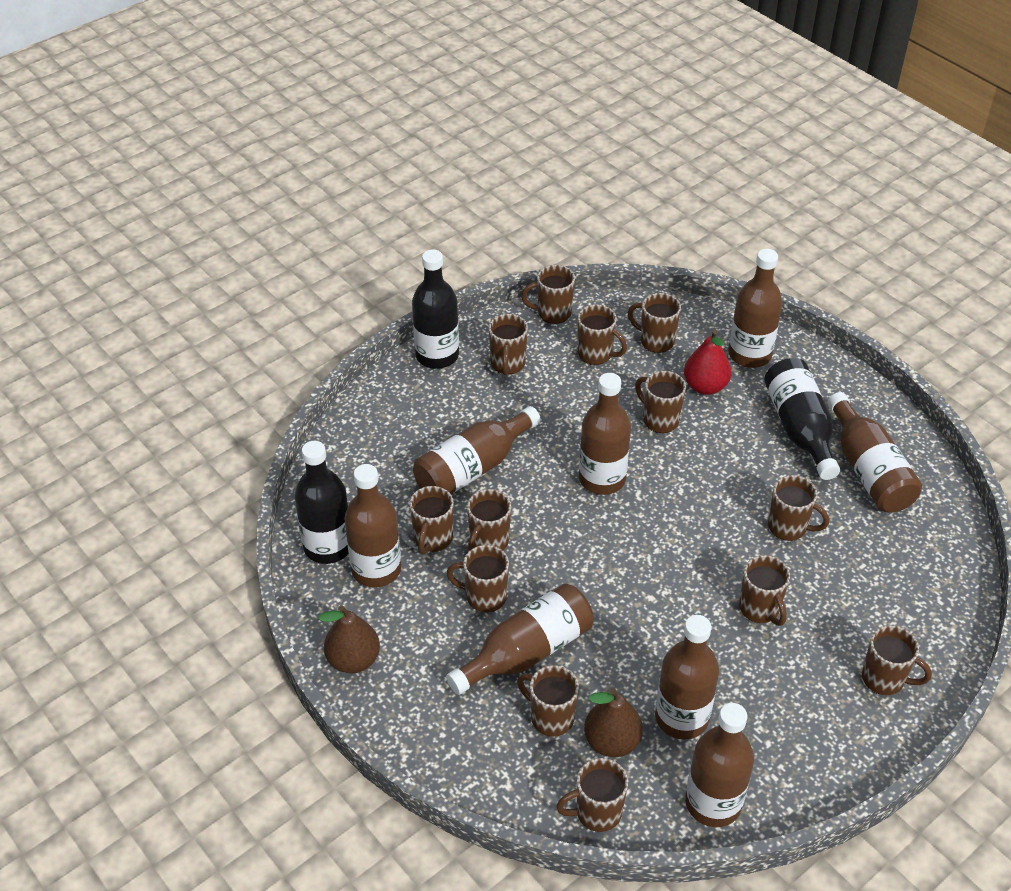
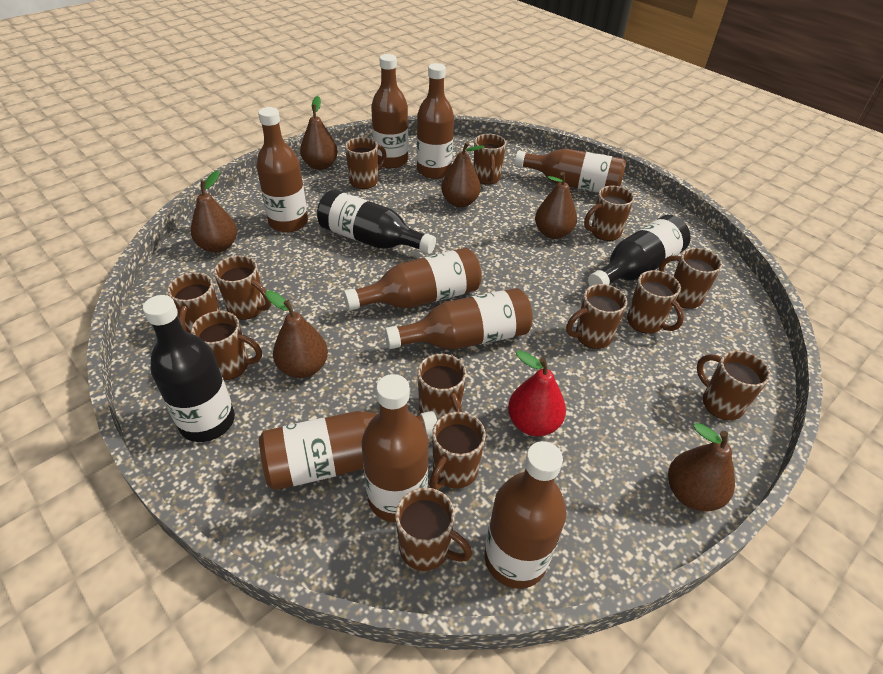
brown bottle: 8 -> 9
brown pear: 2 -> 6

